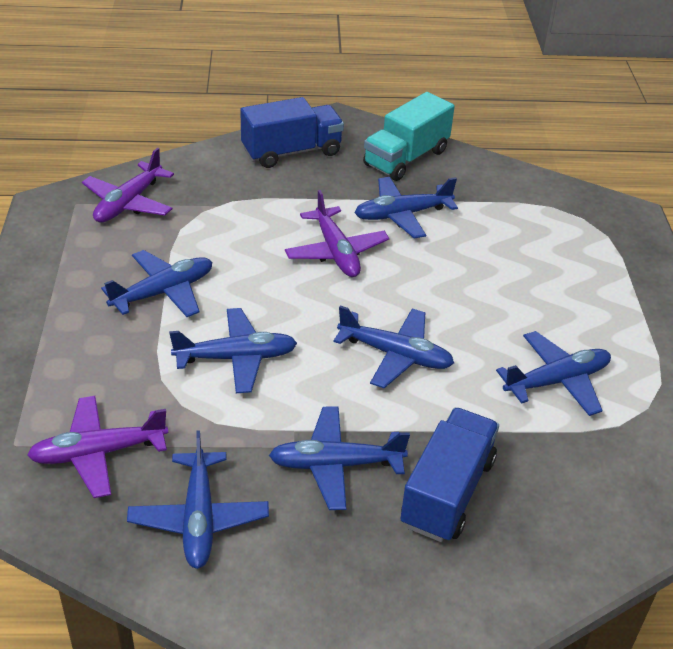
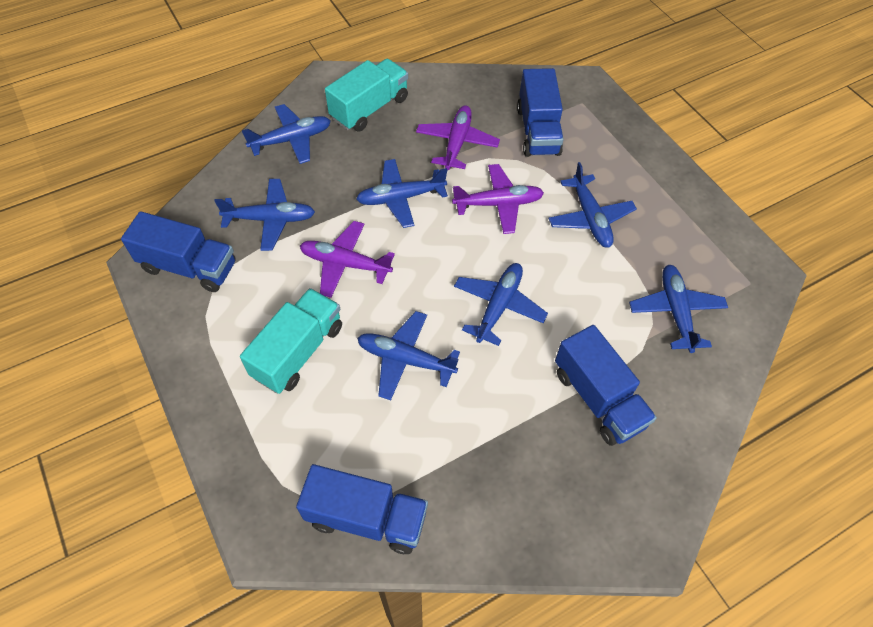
blue truck: 2 -> 4
turquoise truck: 1 -> 2

